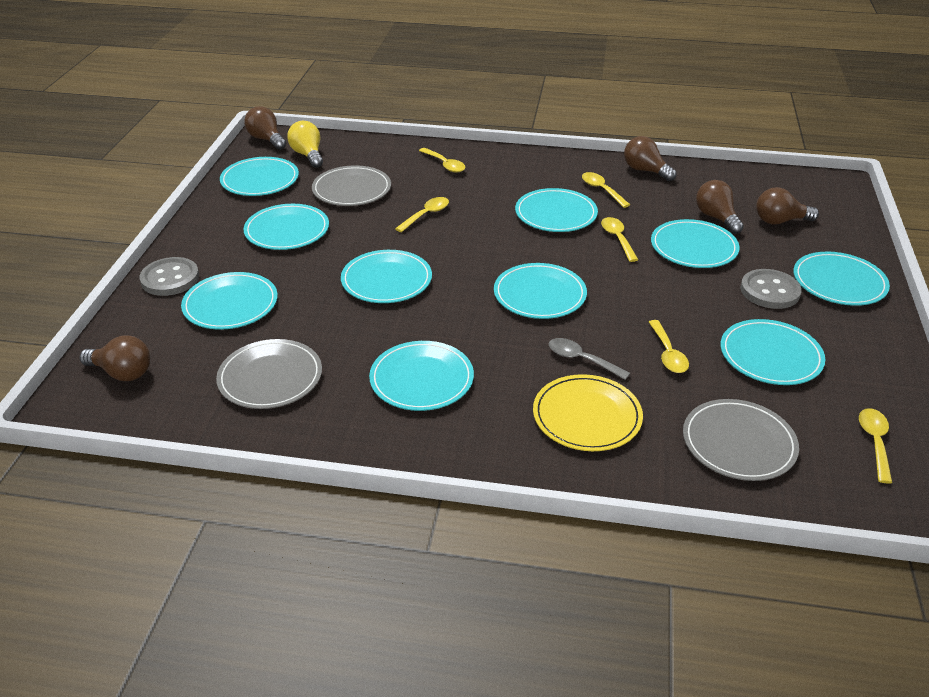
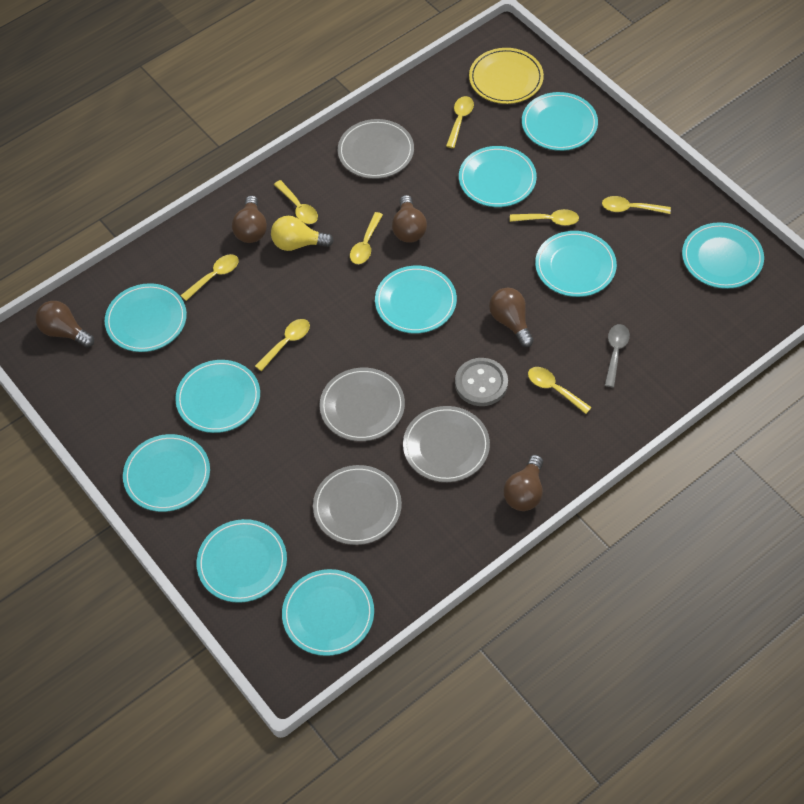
grey button: 2 -> 1
grey plate: 3 -> 4
yellow spoon: 6 -> 8

